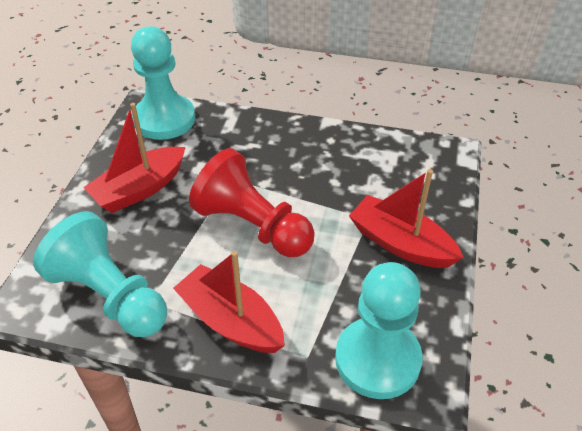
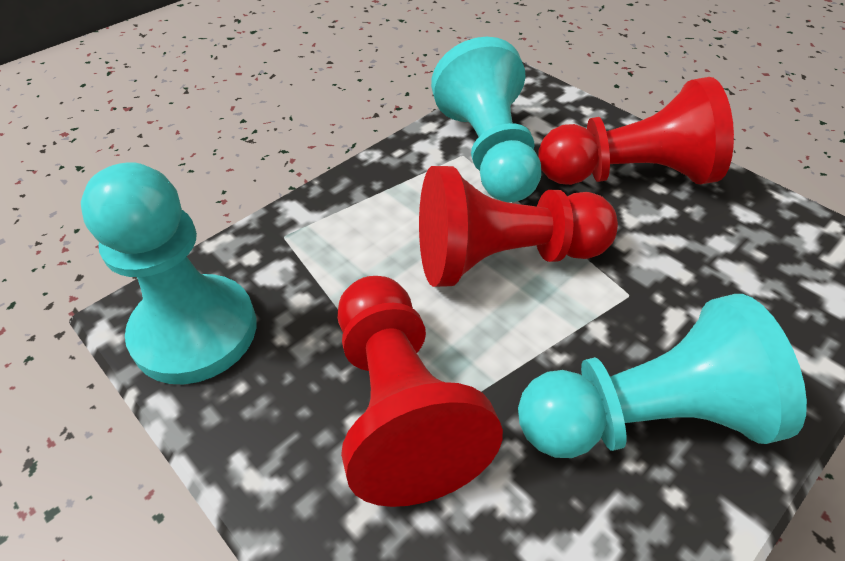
red boat: 3 -> 0
red pawn: 1 -> 3

